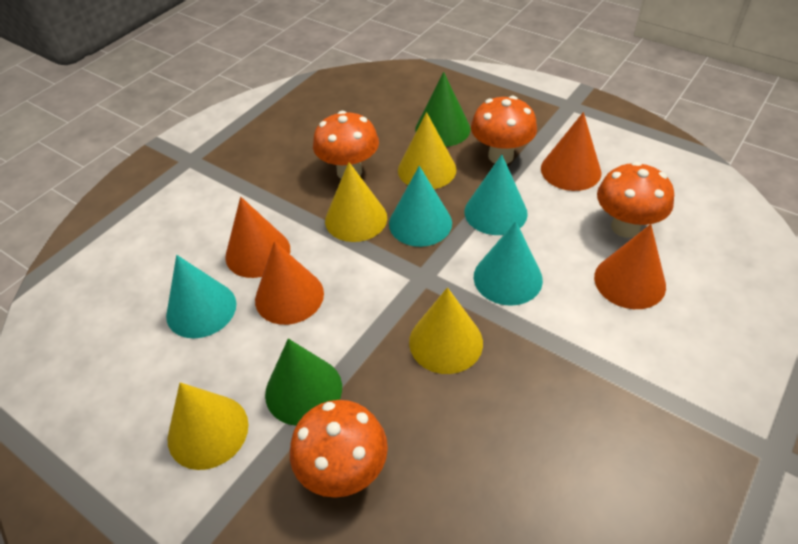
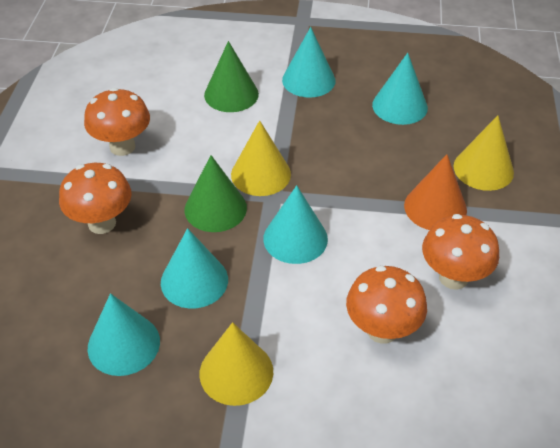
orange cone: 4 -> 1
turquoise cone: 4 -> 5
yellow cone: 4 -> 3

